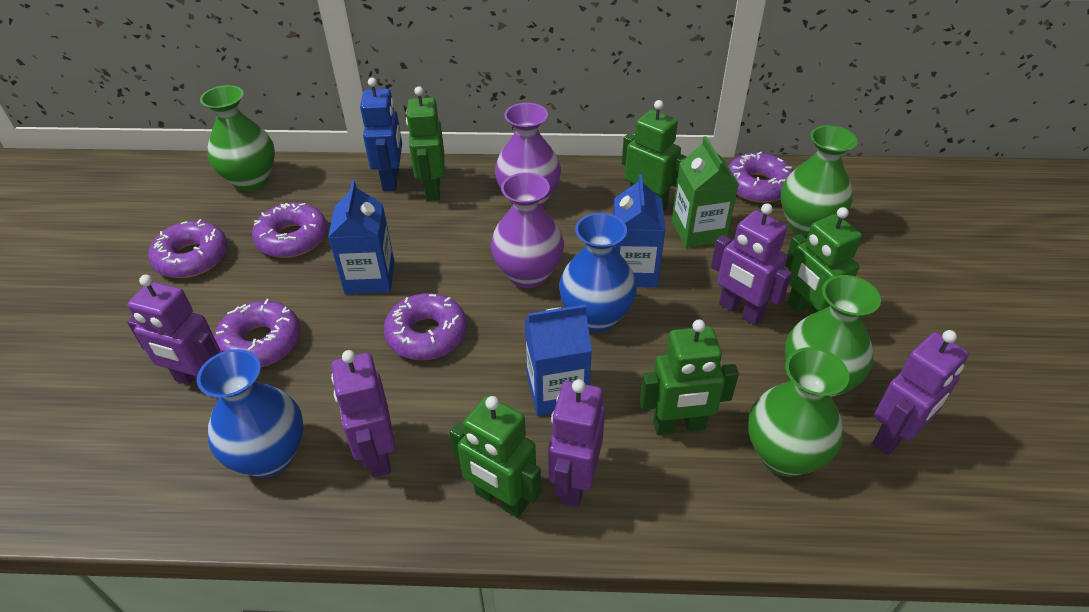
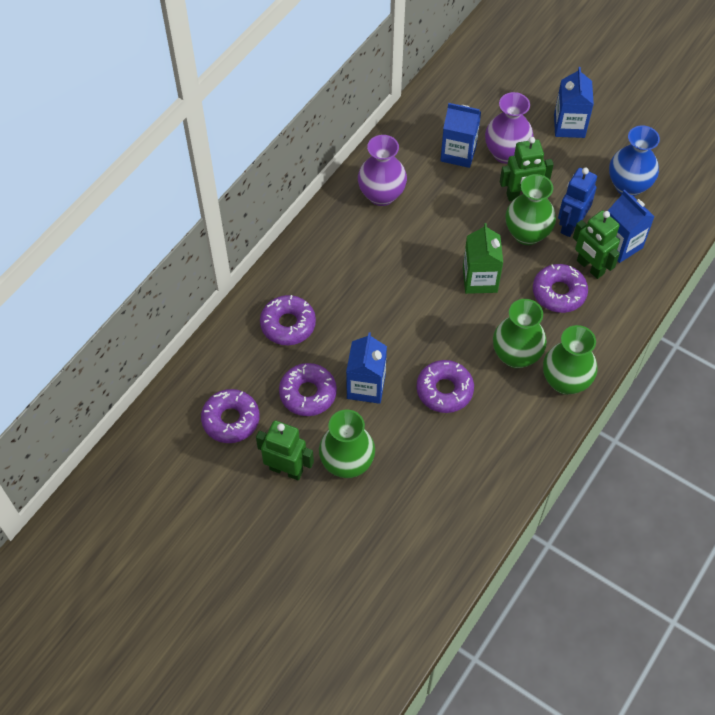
blue carton: 3 -> 4
blue vase: 2 -> 1
green robot: 5 -> 3
purple robot: 5 -> 0

